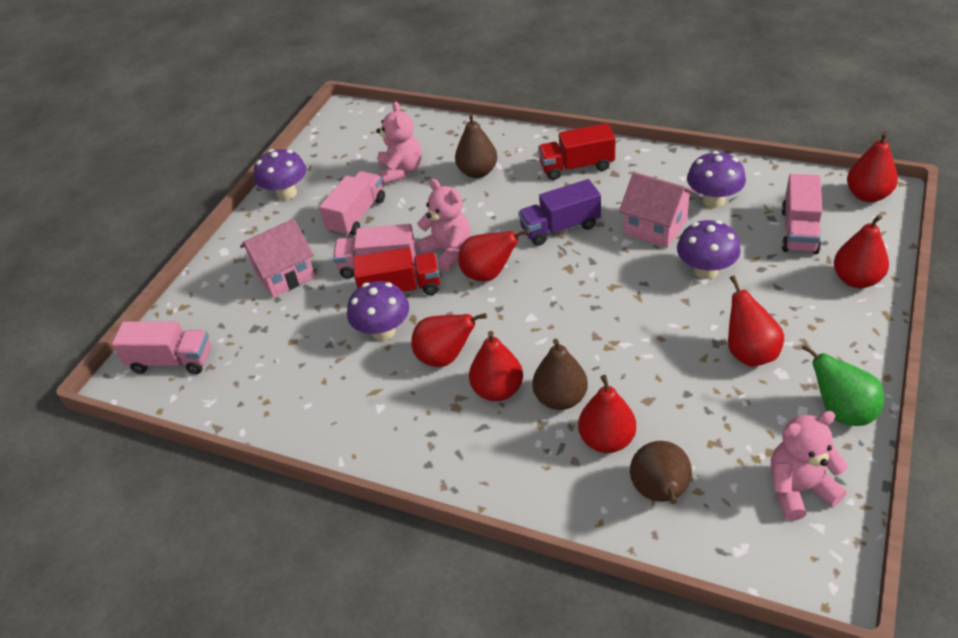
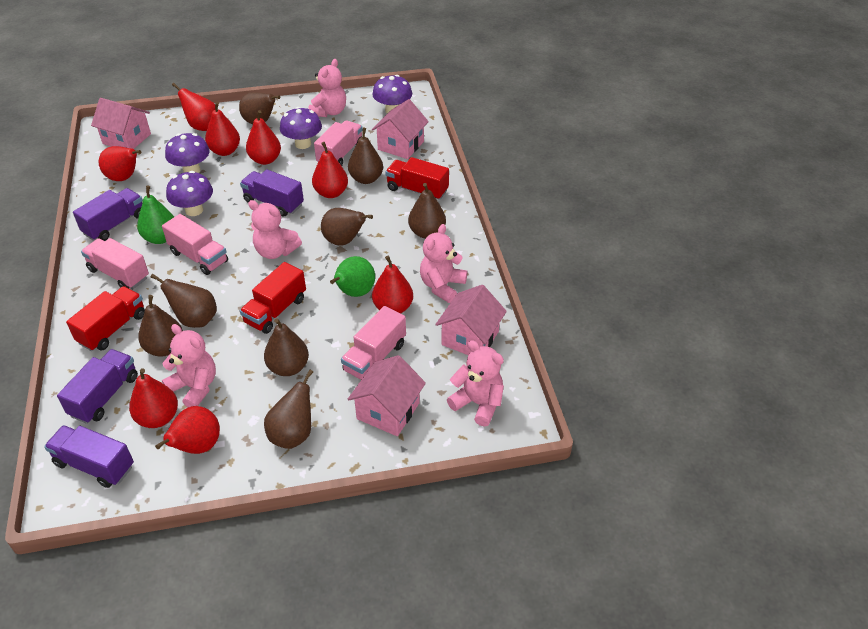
brown pear: 3 -> 8
green pear: 1 -> 2
pink house: 2 -> 4
pink teddy bear: 3 -> 5
purple truck: 1 -> 4
red pear: 7 -> 8
red truck: 2 -> 3

